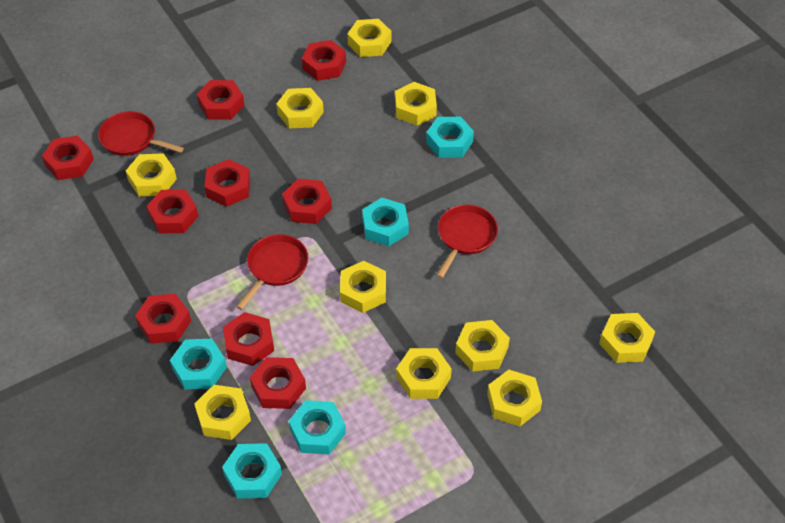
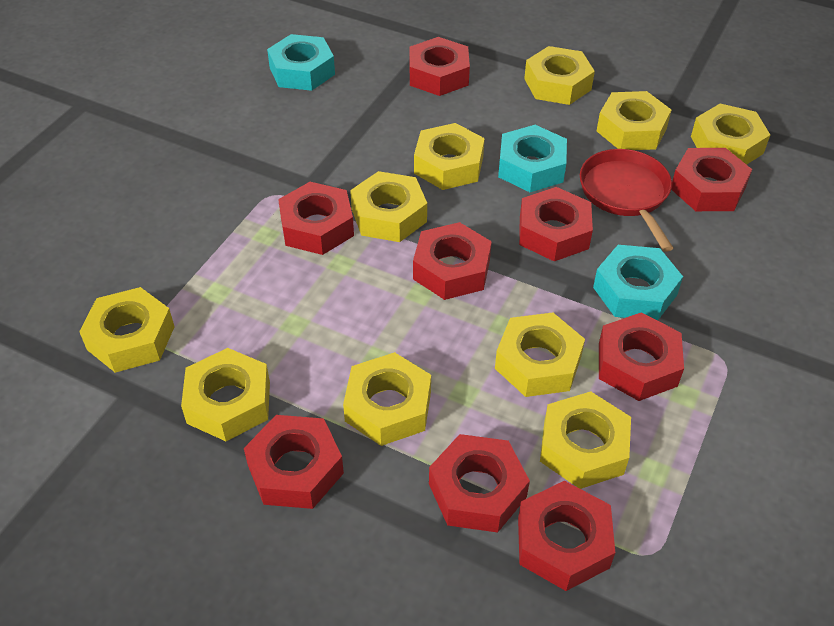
red pan: 3 -> 1
turquoise nut: 5 -> 3

